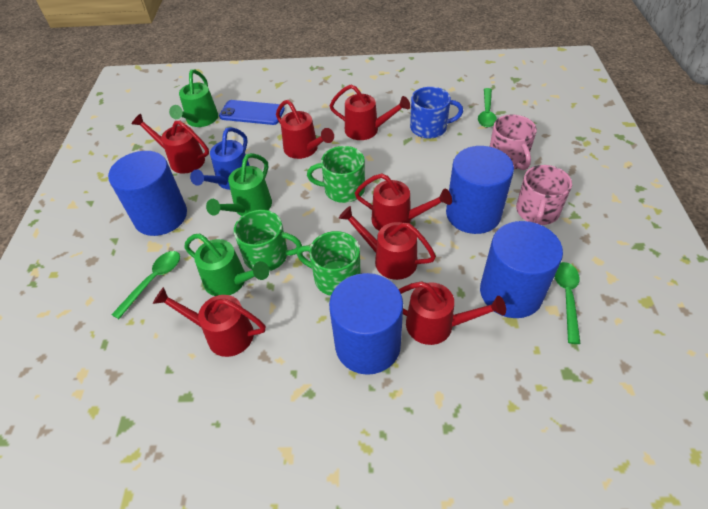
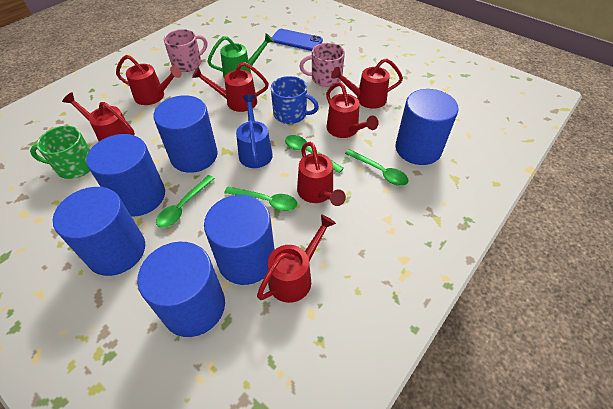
blue cylinder: 4 -> 6
green mug: 3 -> 1
green spoon: 3 -> 4
green watering can: 3 -> 1

